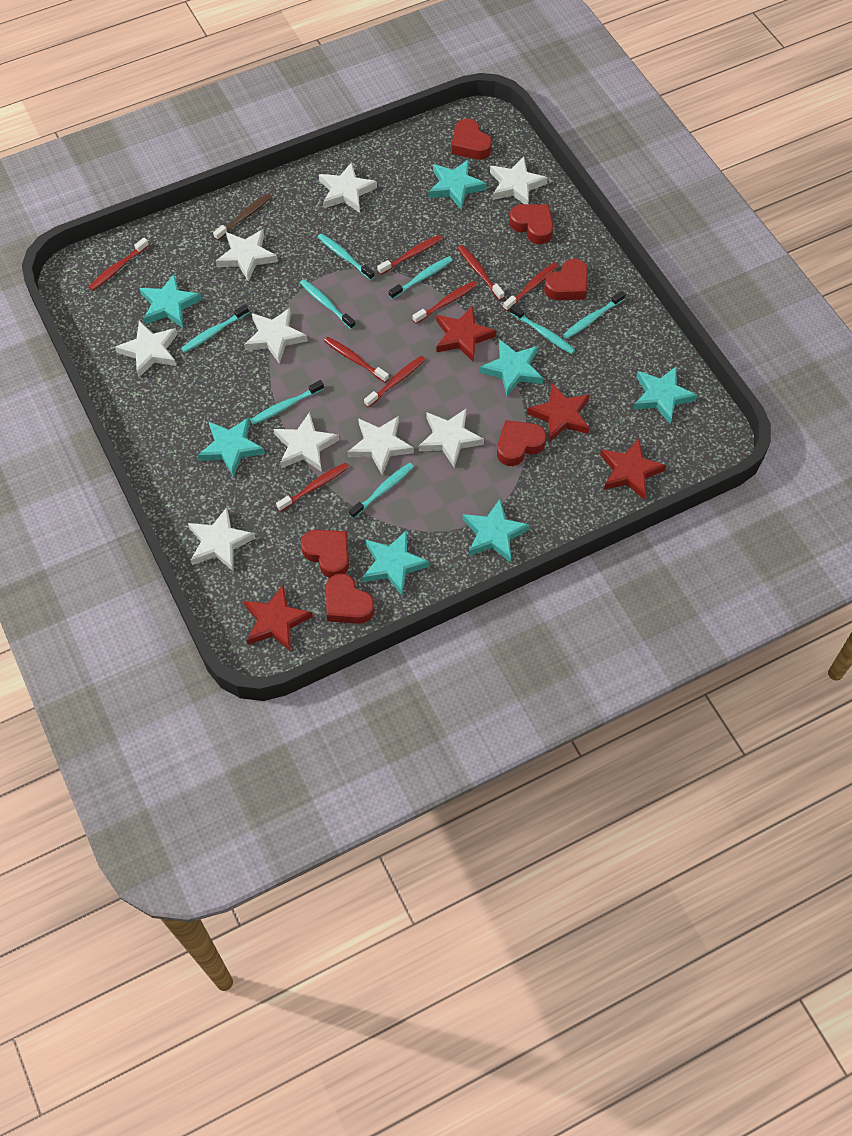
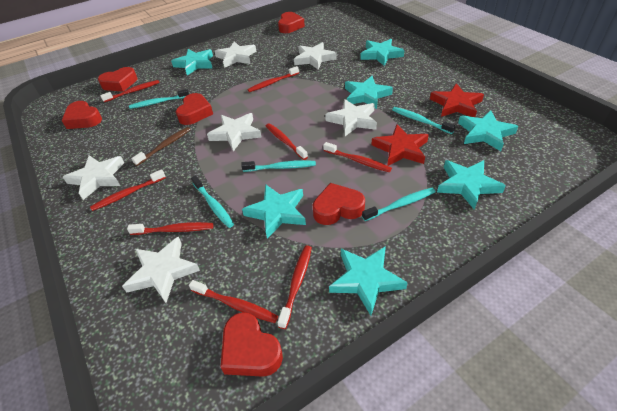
red star: 4 -> 2
turquoise toothbrush: 8 -> 5
white star: 9 -> 6

